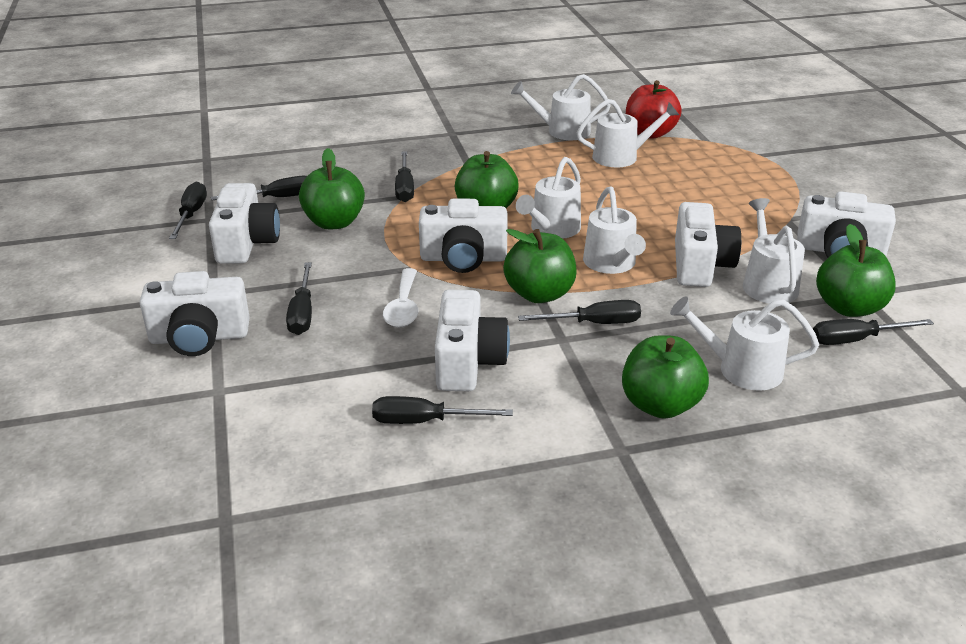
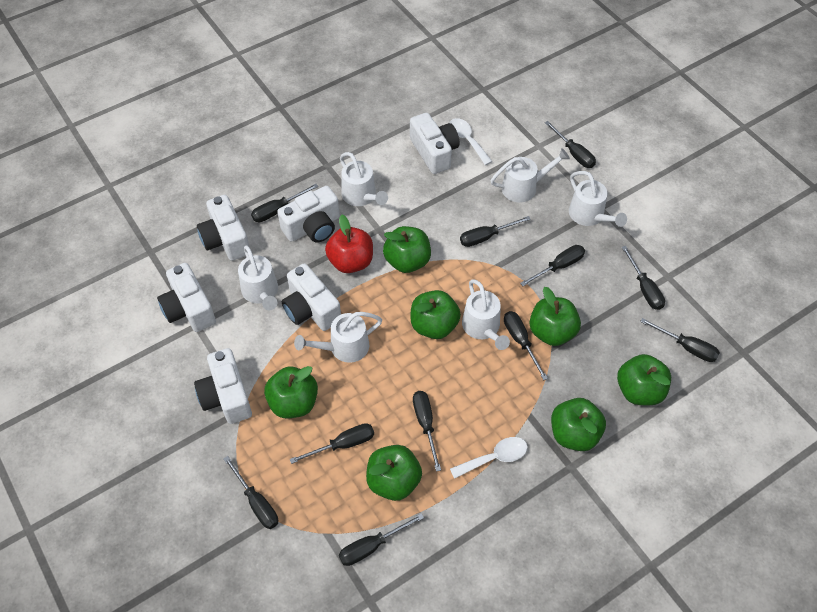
black screwdriver: 7 -> 11
green apple: 5 -> 7
white spoon: 1 -> 2

